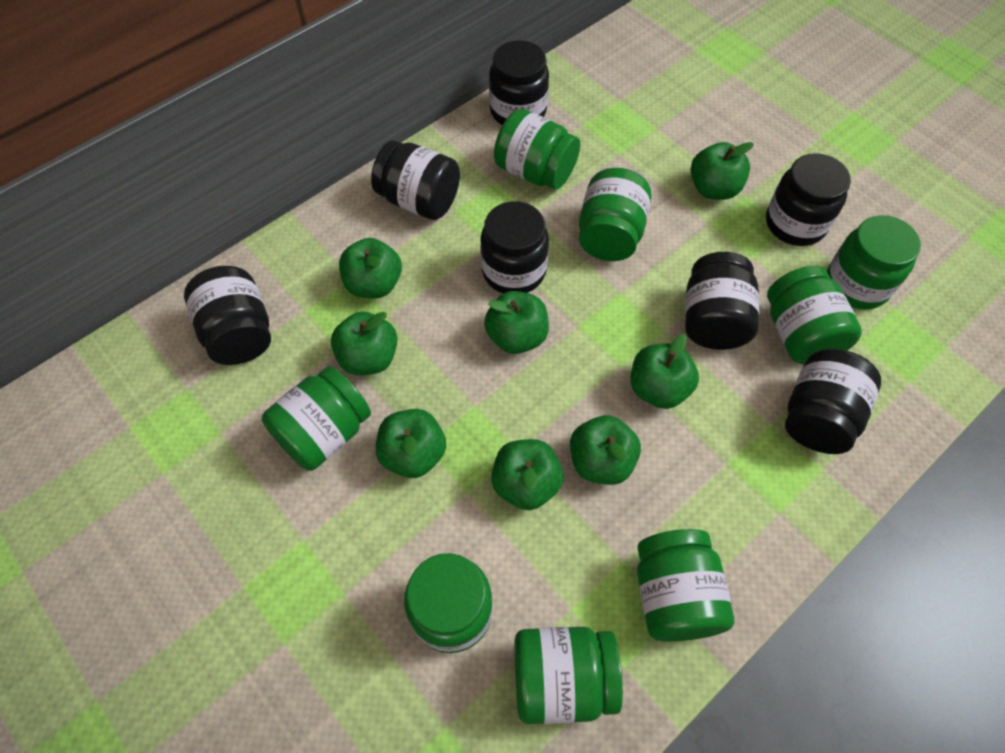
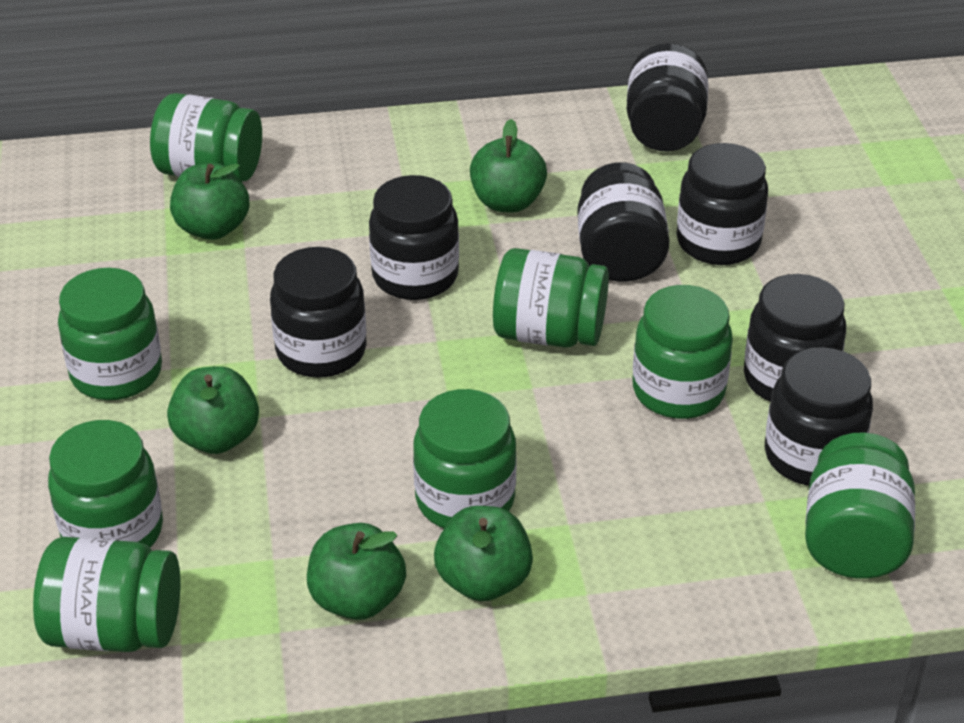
green apple: 8 -> 5

